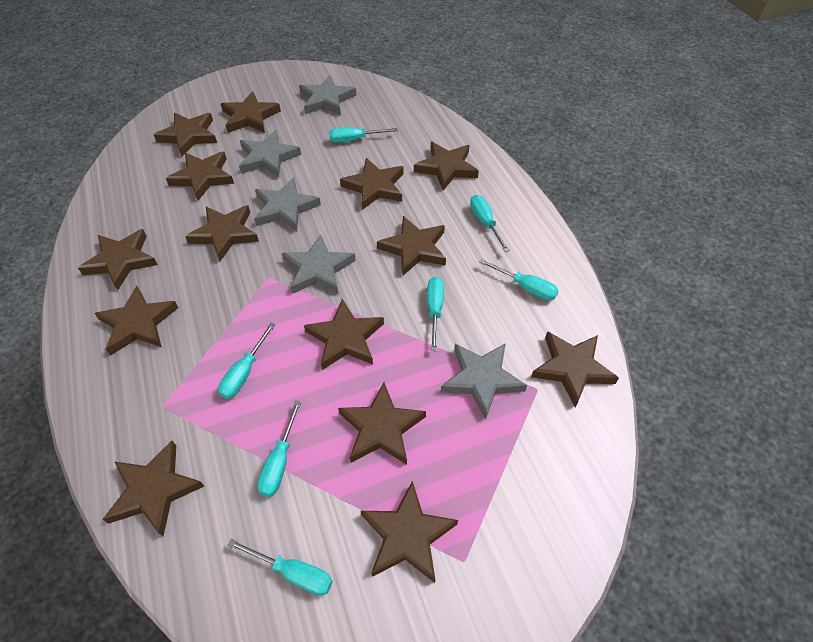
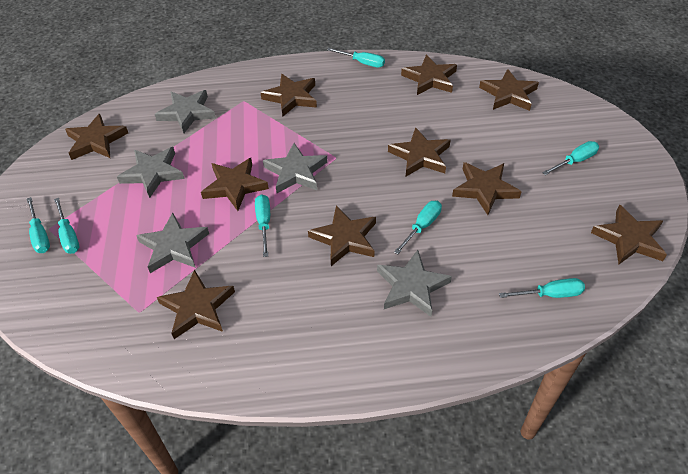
brown star: 14 -> 10

